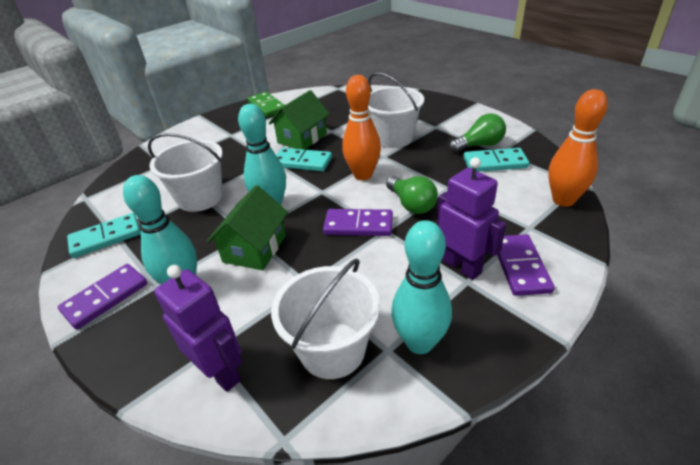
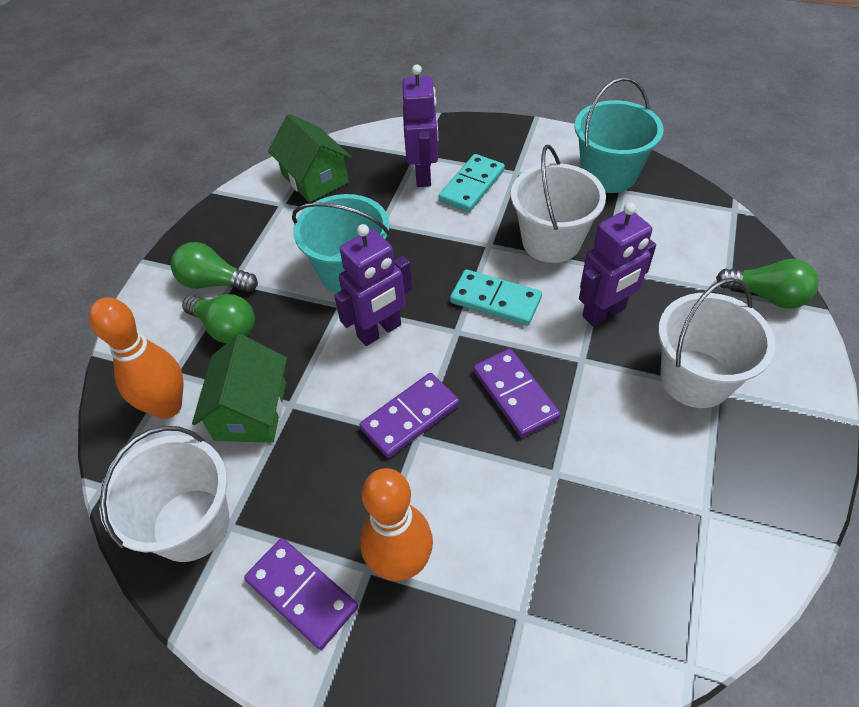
green domino: 1 -> 0
green light bulb: 2 -> 3
purple robot: 2 -> 3
turquoise bowling pin: 3 -> 0
turquoise bucket: 0 -> 2
turquoise domino: 3 -> 2

